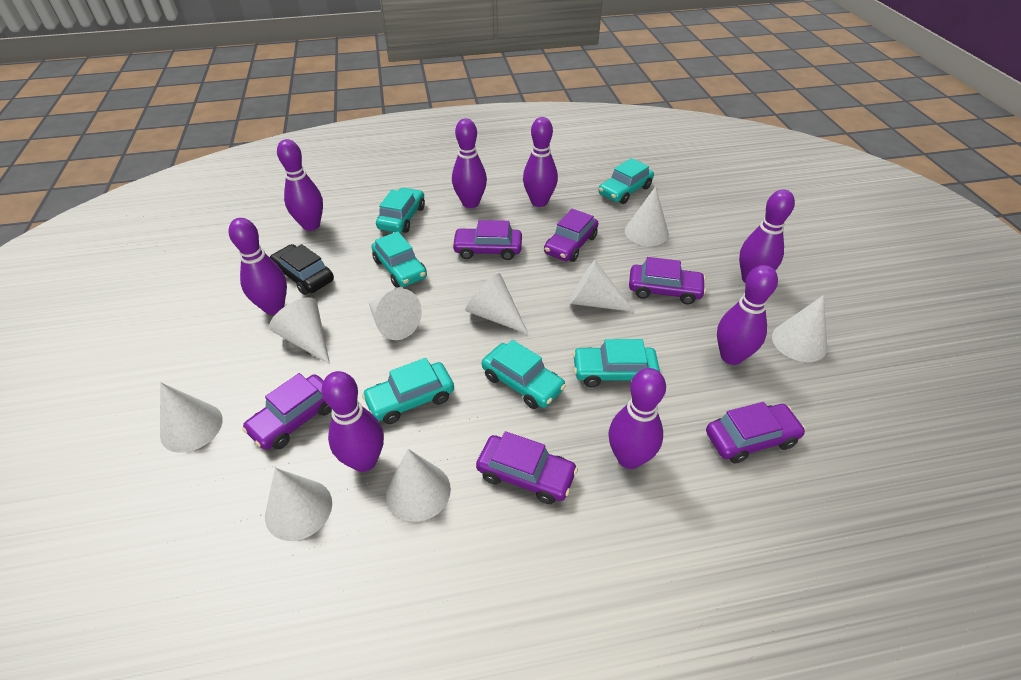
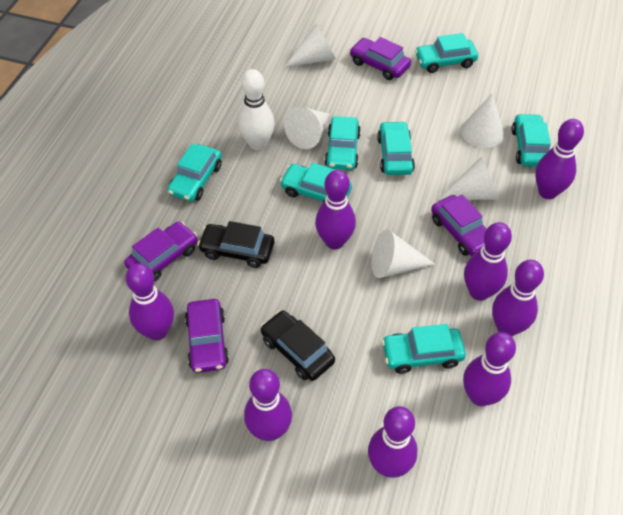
black car: 1 -> 2
purple car: 6 -> 4
turquoise car: 6 -> 7
white bowling pin: 0 -> 1
white cone: 9 -> 5

